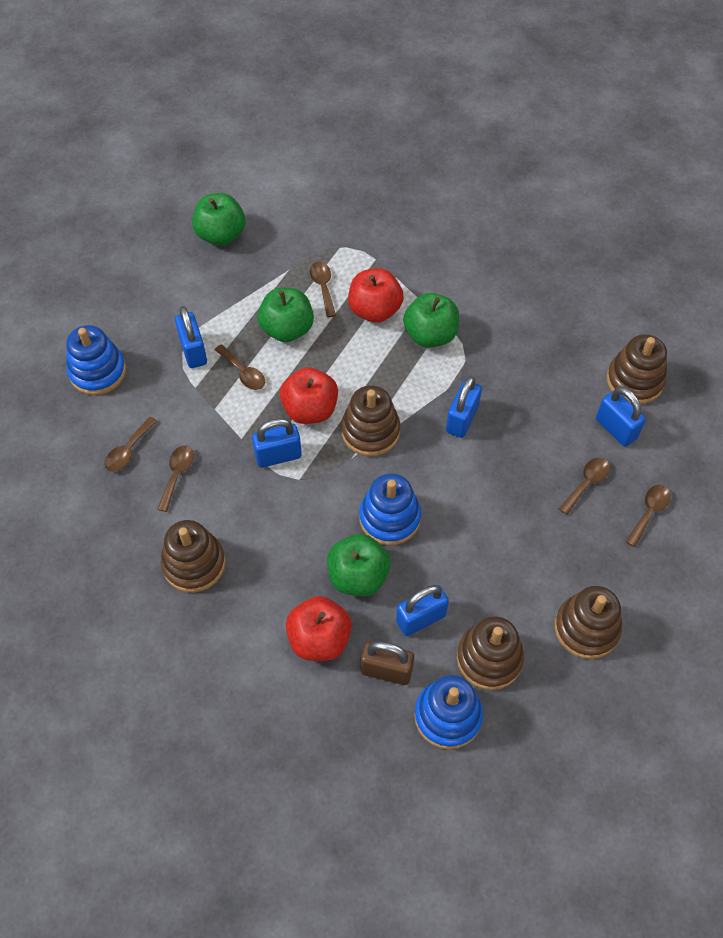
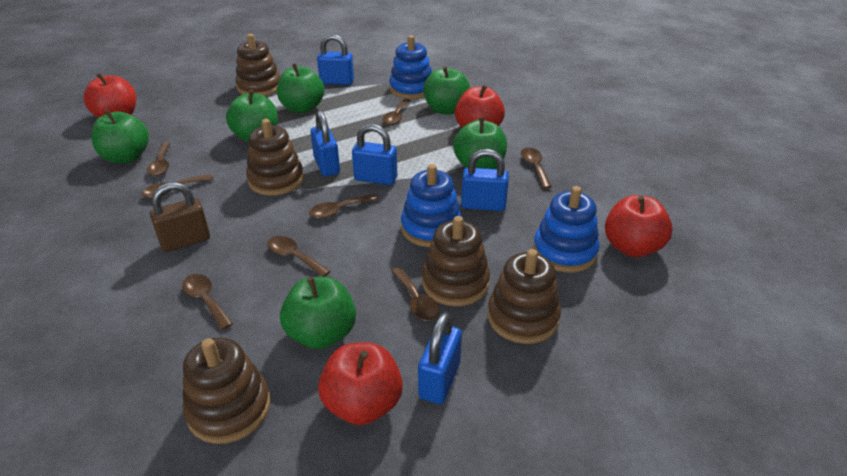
brown spoon: 6 -> 8
green apple: 4 -> 6
red apple: 3 -> 4

